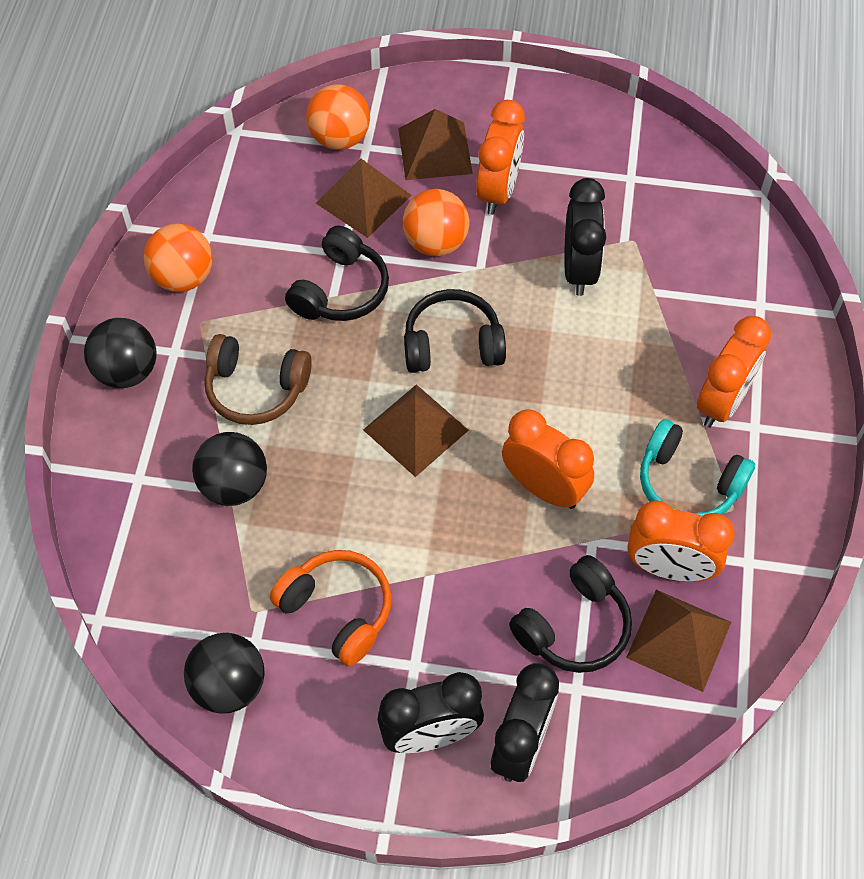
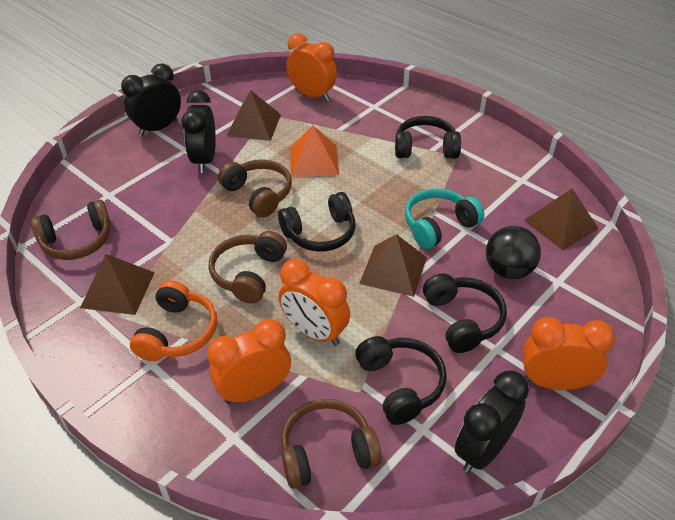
black ball: 3 -> 1
black headphones: 3 -> 4
brown headphones: 1 -> 4
orange ball: 3 -> 0
orange pyramid: 0 -> 1

